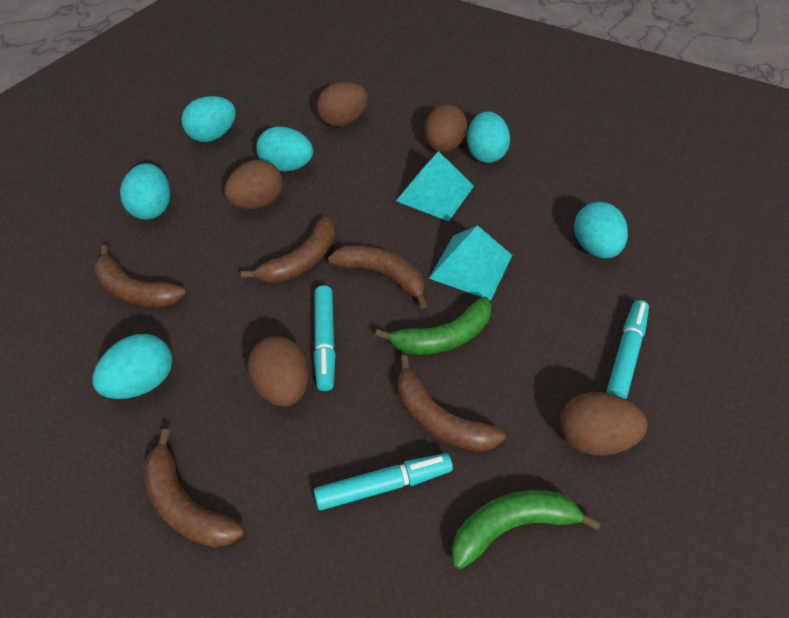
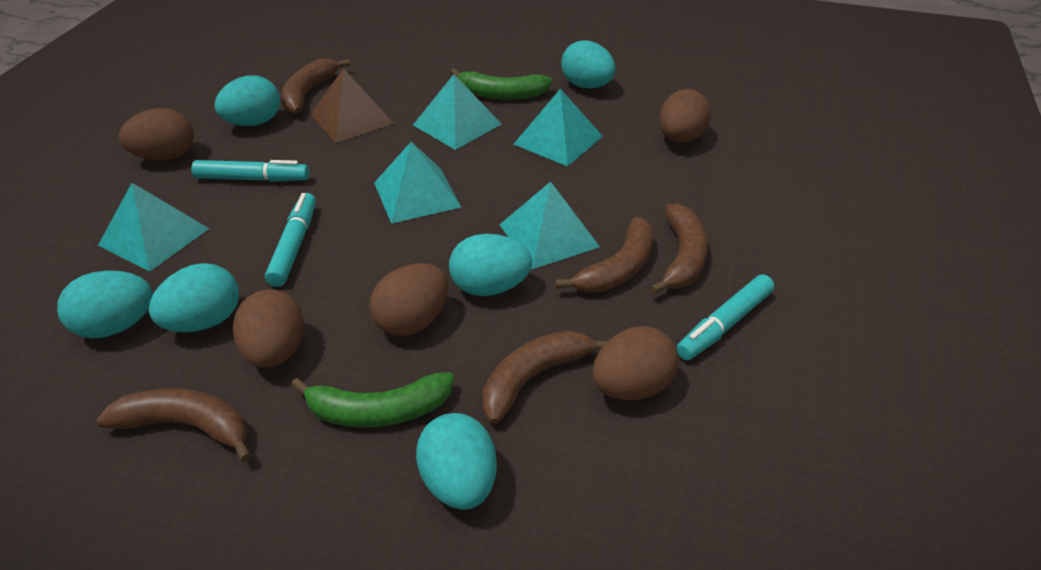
brown pyramid: 0 -> 1
turquoise pyramid: 2 -> 5

